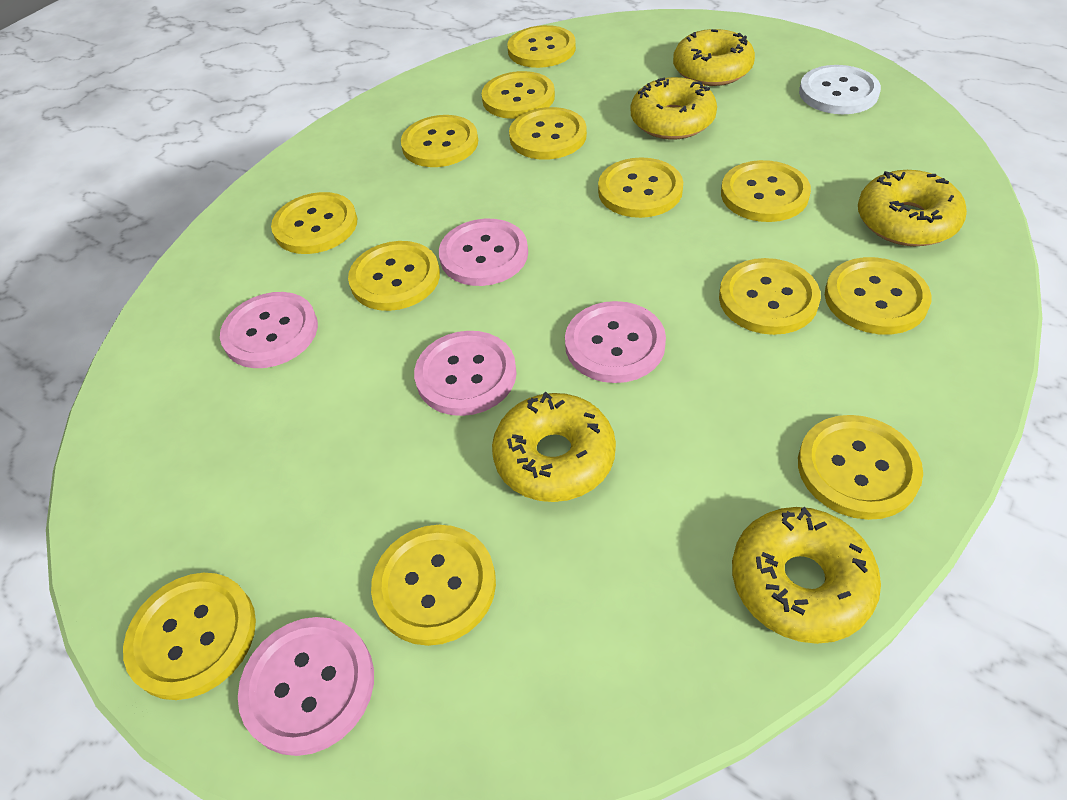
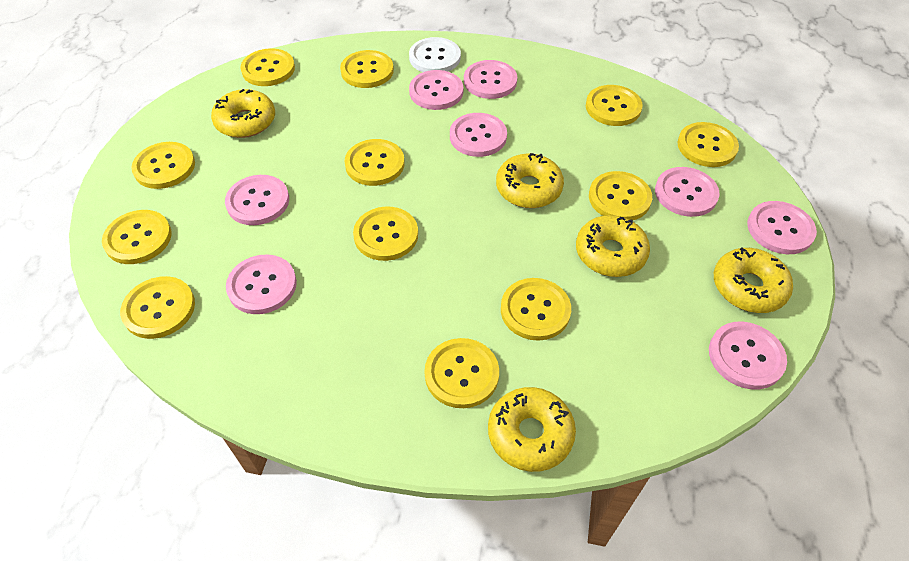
pink button: 5 -> 8
yellow button: 13 -> 12

